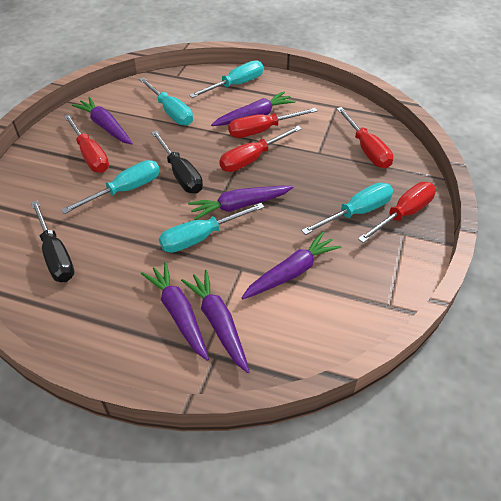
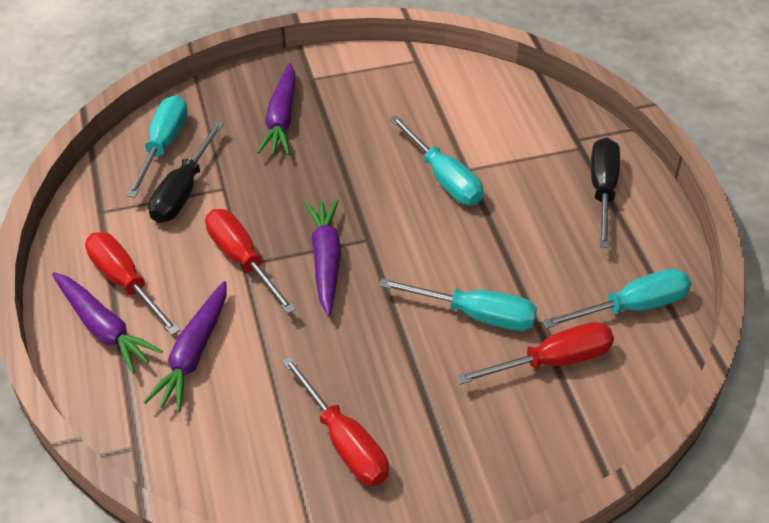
purple carrot: 6 -> 4
red screwdriver: 5 -> 4
turquoise screwdriver: 5 -> 4

